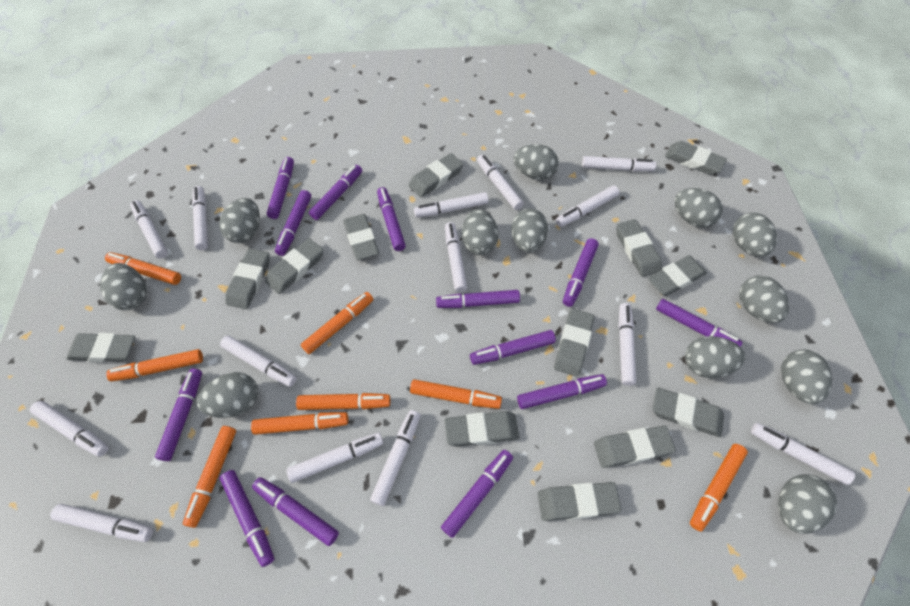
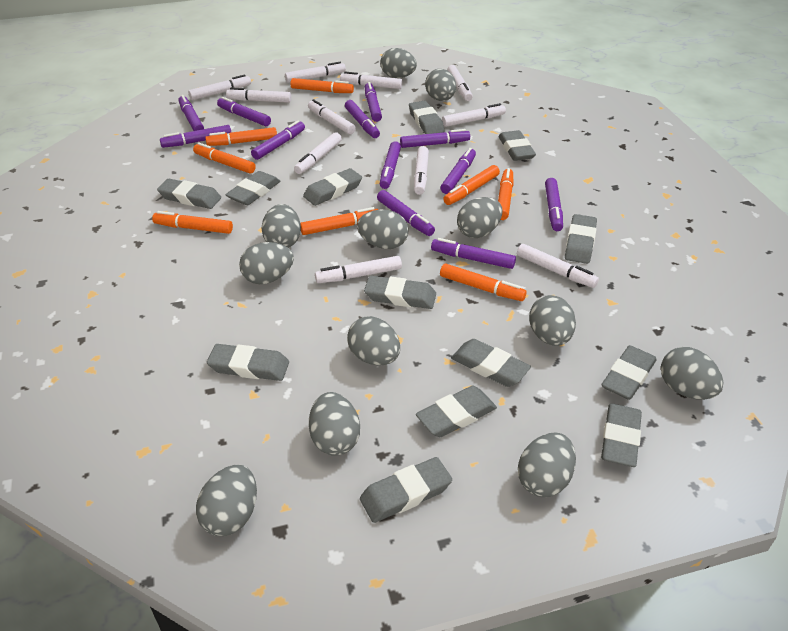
purple marker: 13 -> 12
white marker: 14 -> 11

